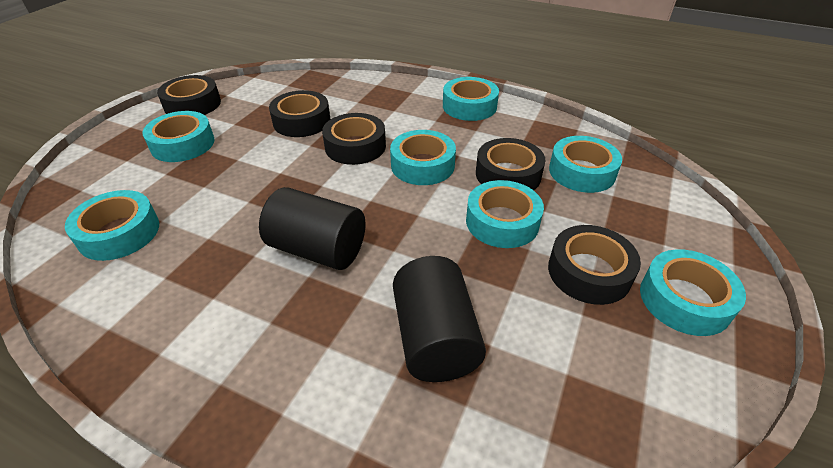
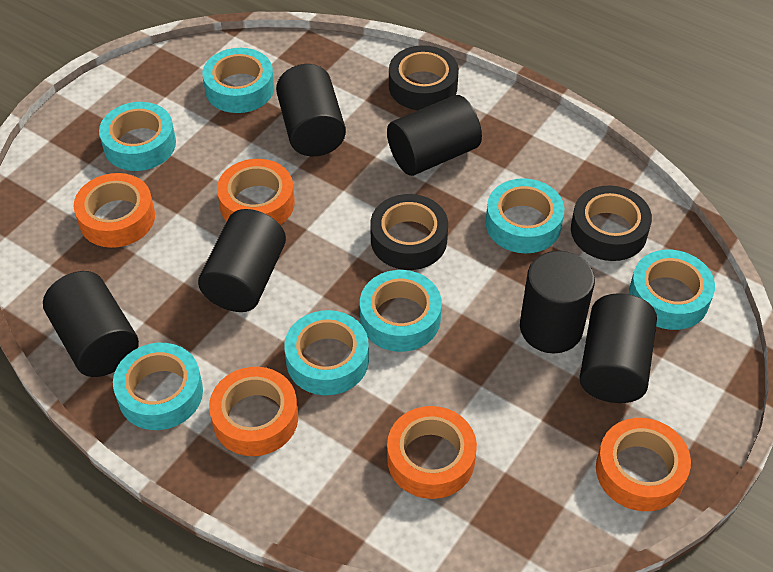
black cylinder: 2 -> 6
black tape: 5 -> 3
orange tape: 0 -> 5

